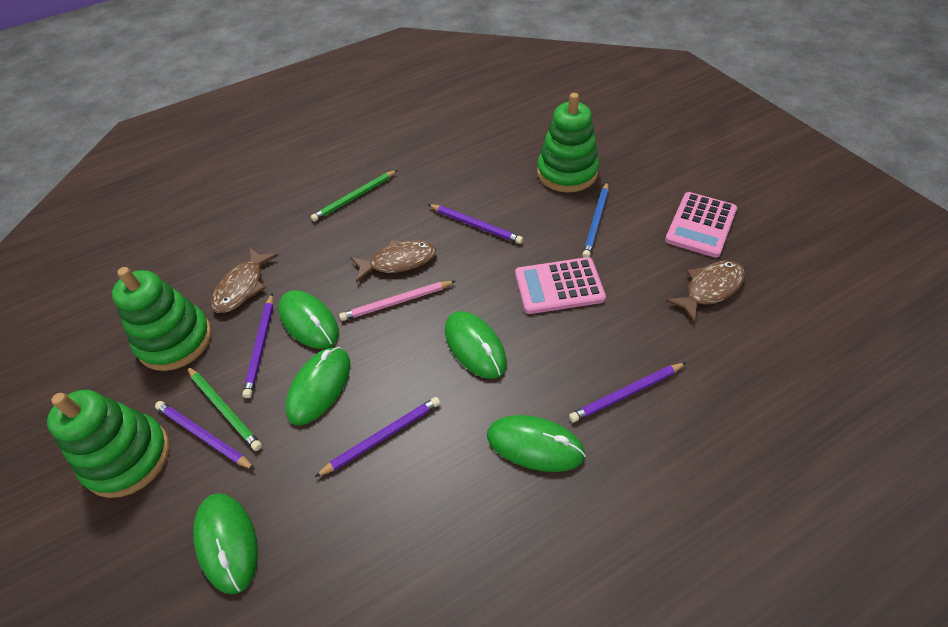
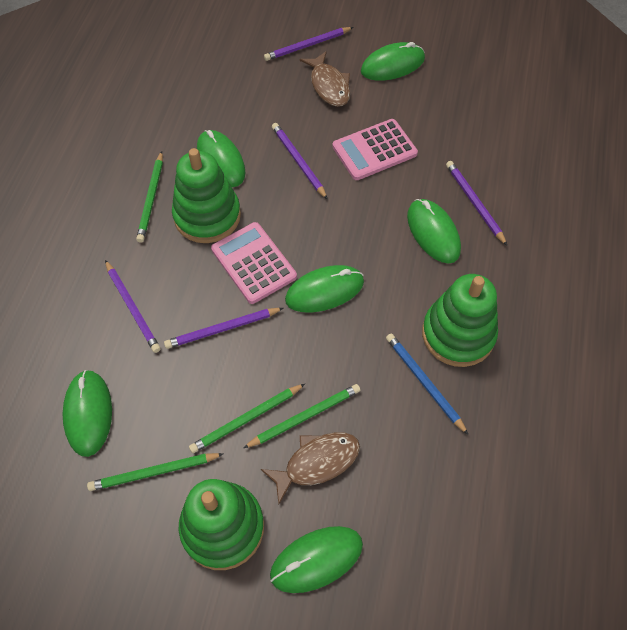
brown fish: 3 -> 2
green mouse: 5 -> 6
green pencil: 2 -> 4
pink pencil: 1 -> 0

